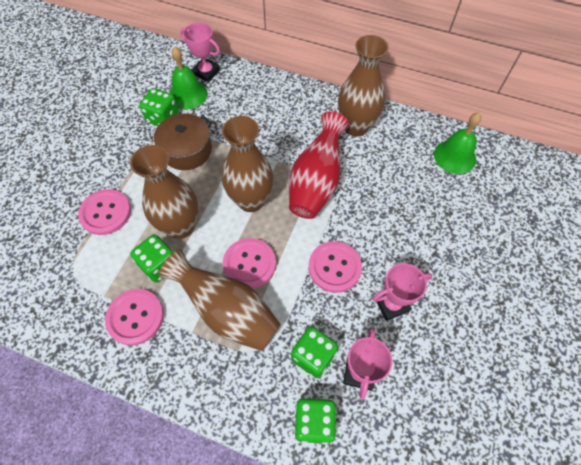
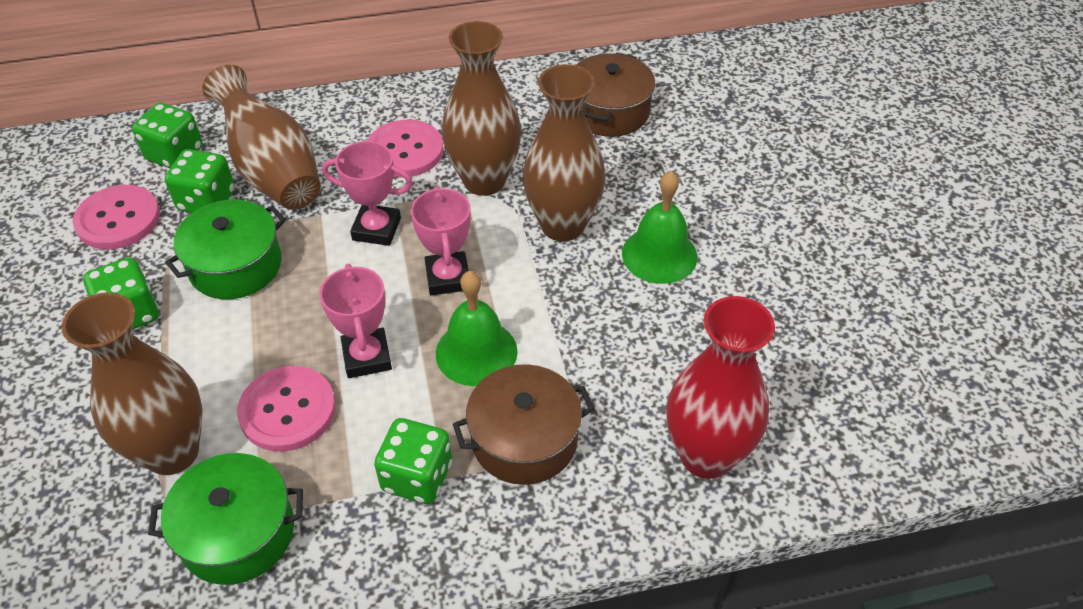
brown pot: 1 -> 2
green pot: 0 -> 2
pink button: 4 -> 3

